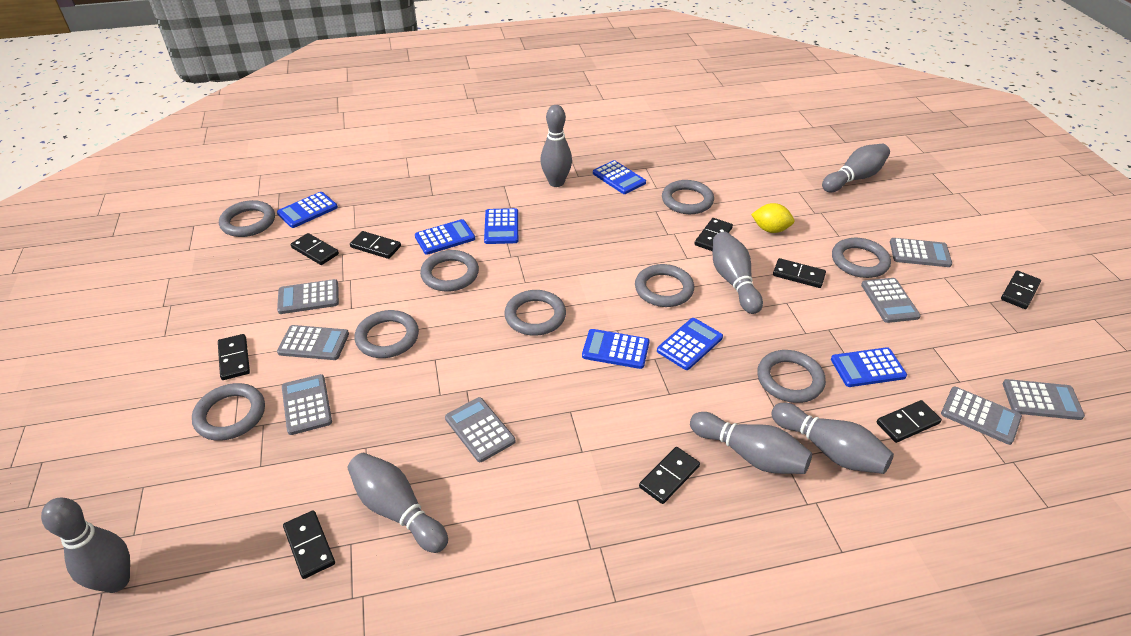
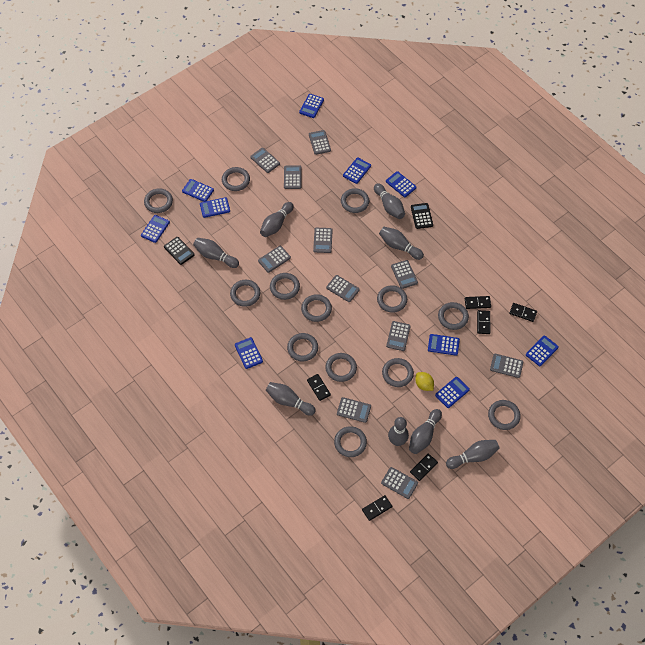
black calculator: 0 -> 2
black domino: 9 -> 6
blue calculator: 7 -> 10
grey bowling pin: 7 -> 8
grey calculator: 8 -> 11
grey ring: 9 -> 13

